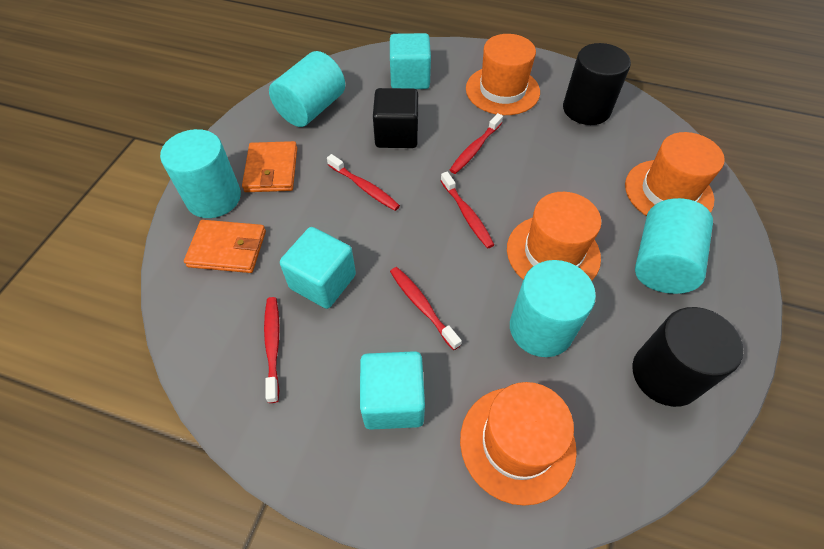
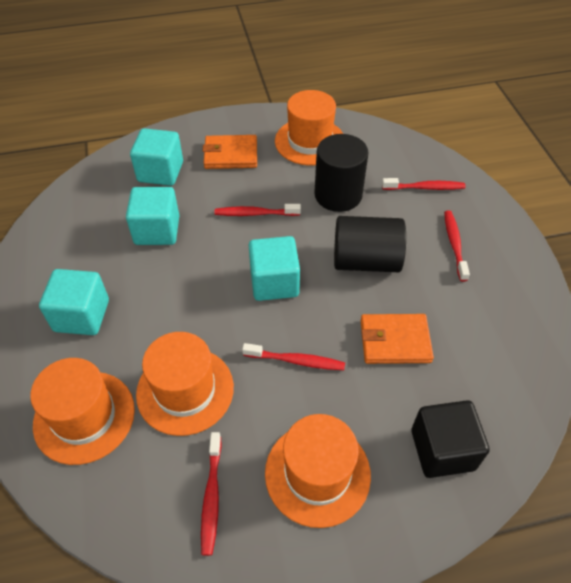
turquoise cube: 3 -> 4
turquoise cylinder: 4 -> 0

